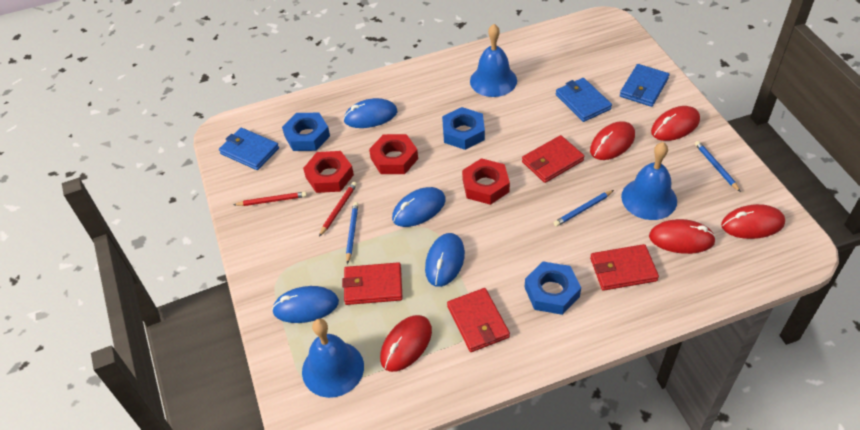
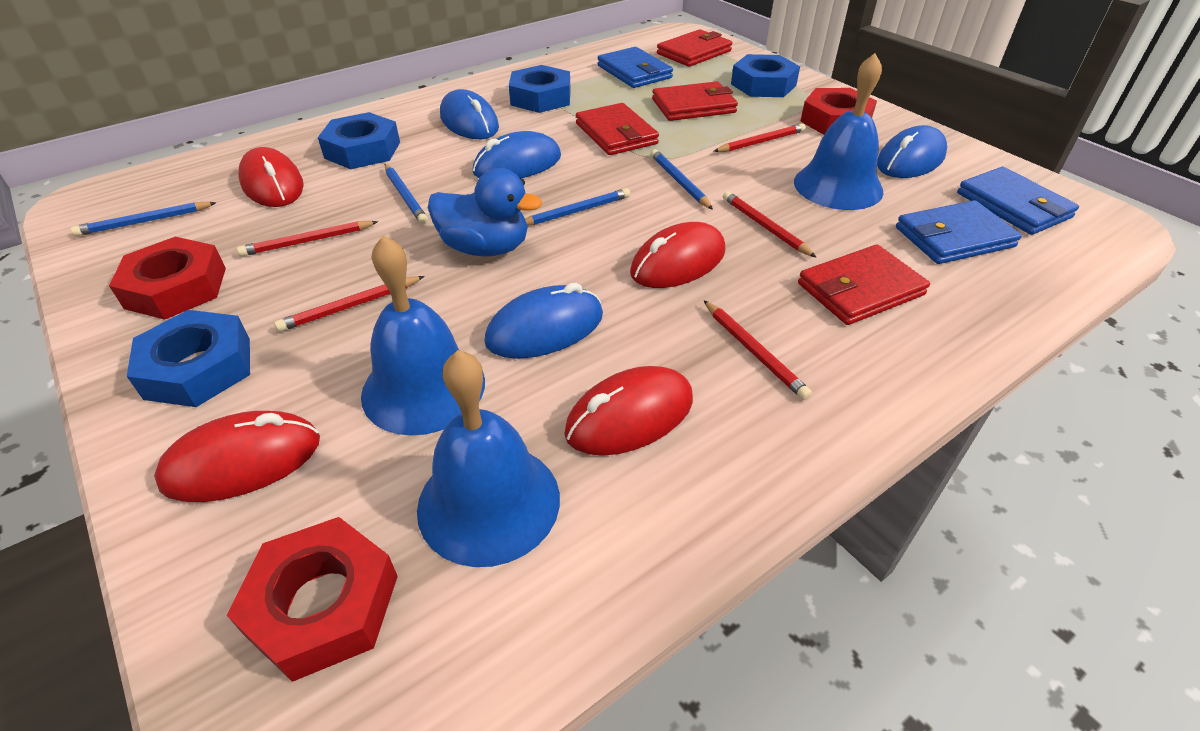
blue duck: 0 -> 1
blue nut: 3 -> 4
blue pencil: 3 -> 4
red mouse: 5 -> 4
red pencil: 2 -> 5

